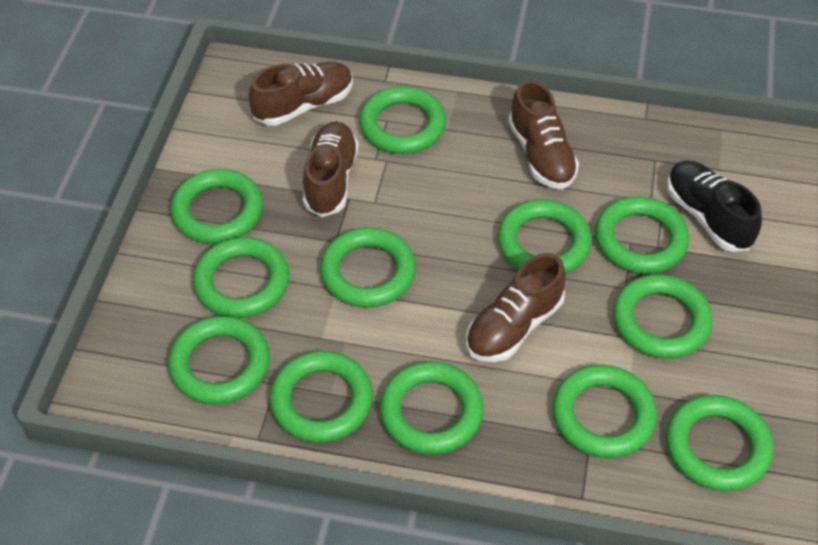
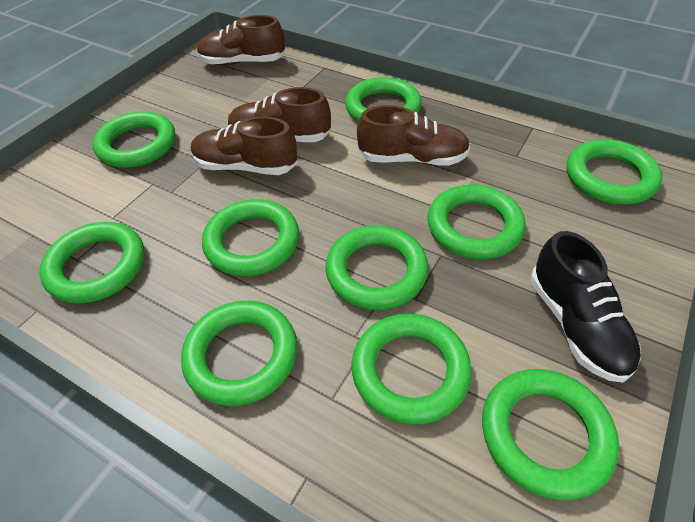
green ring: 12 -> 10

